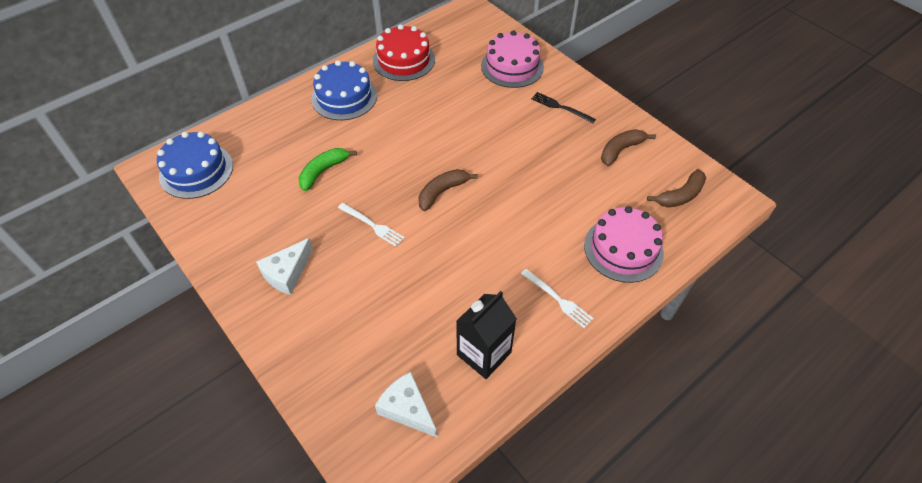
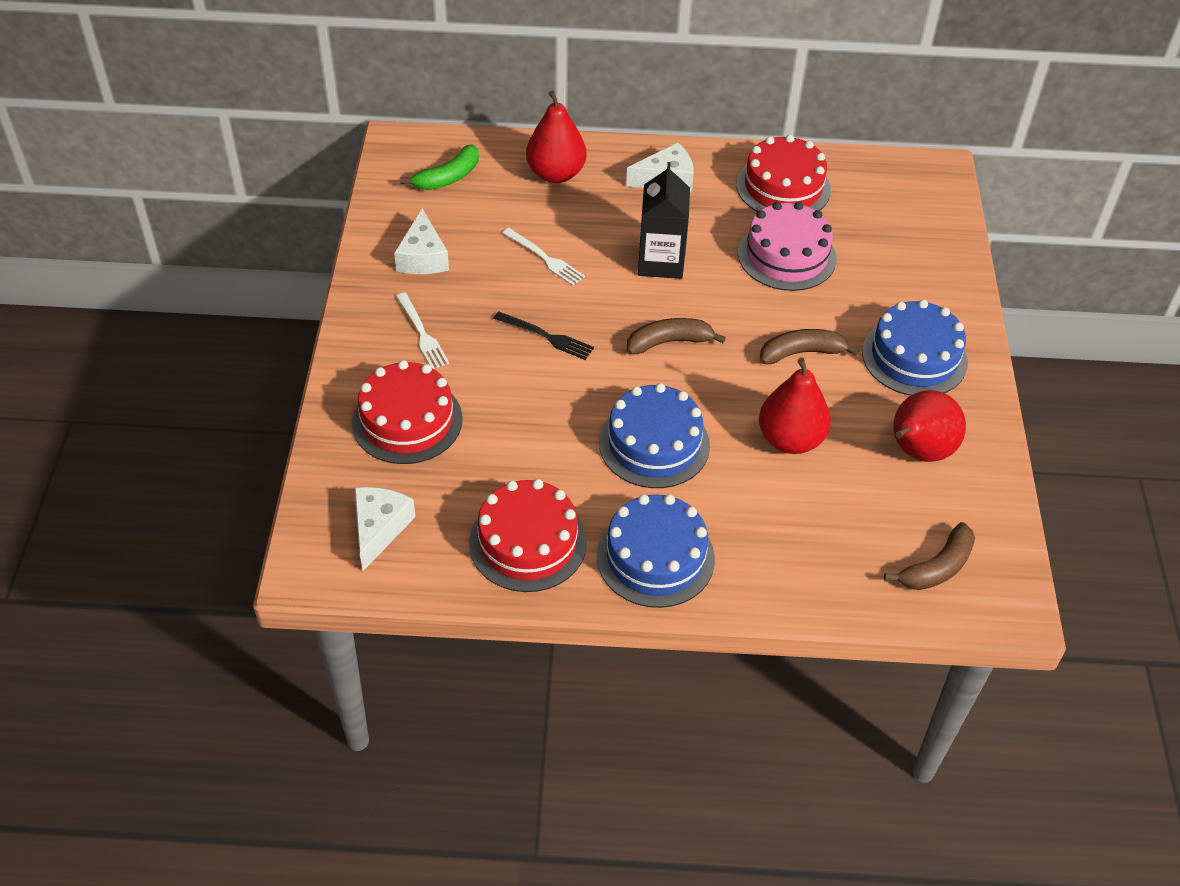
blue cake: 2 -> 3
pink cake: 2 -> 1
red cake: 1 -> 3
red pear: 0 -> 3
white cheese: 2 -> 3

